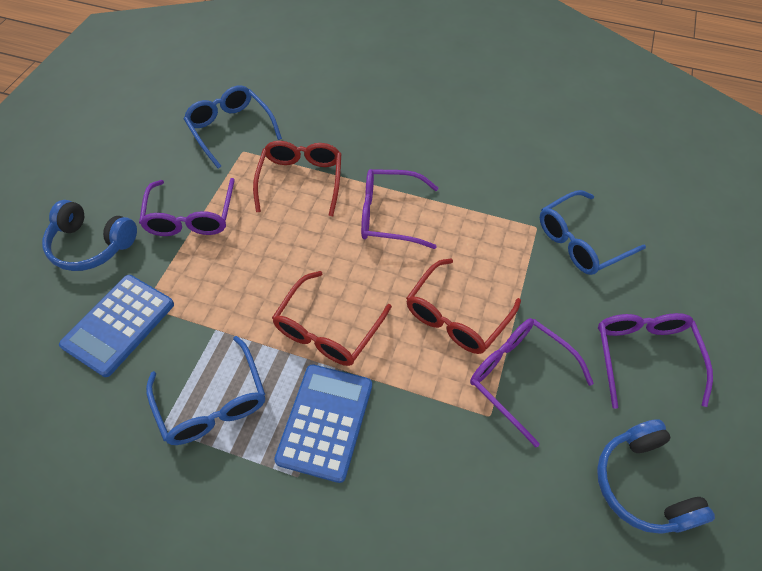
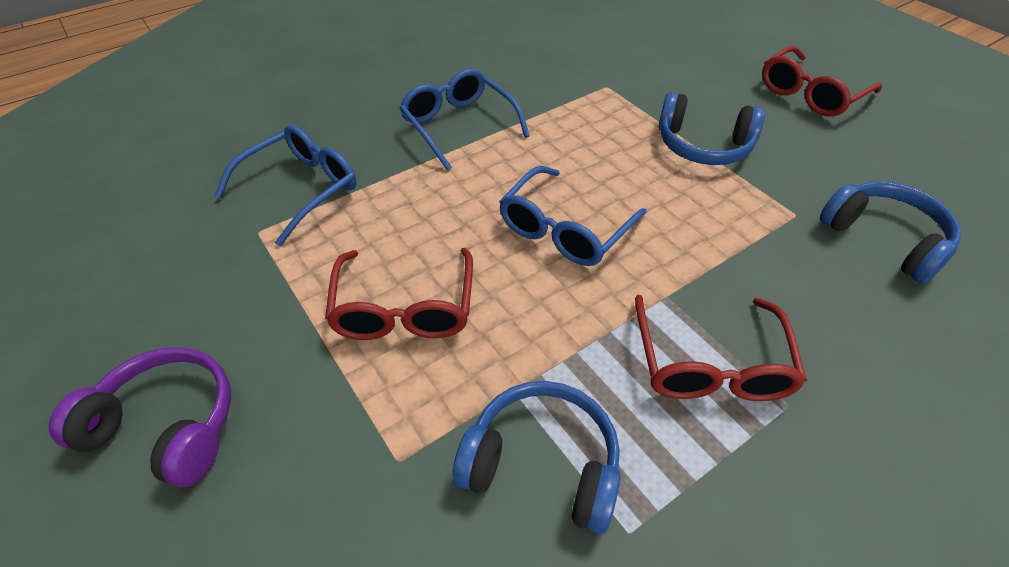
blue calculator: 2 -> 0
blue headphones: 2 -> 3
purple glasses: 4 -> 0
purple headphones: 0 -> 1

